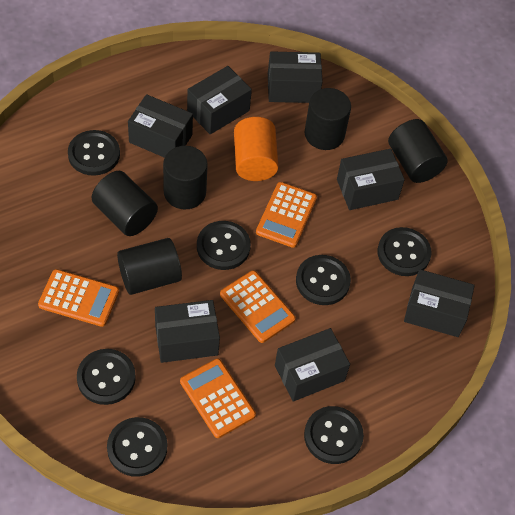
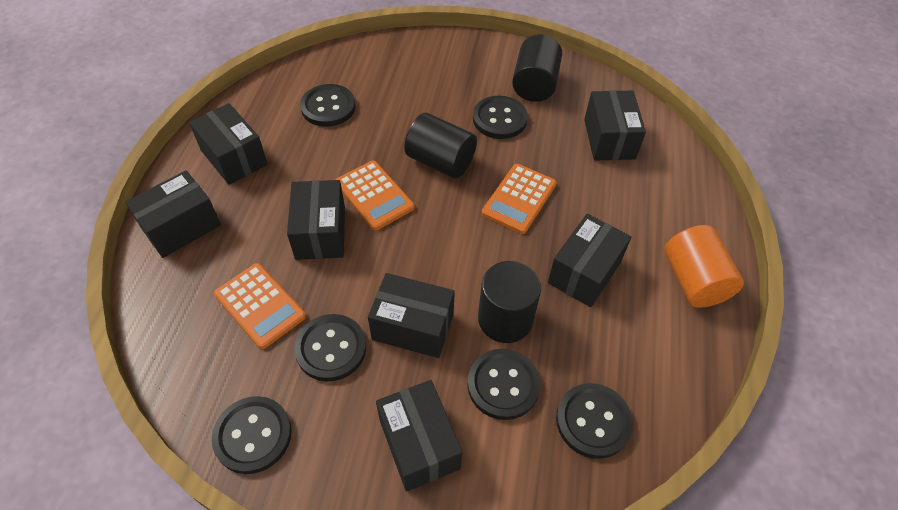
black button: 7 -> 6
black cylinder: 5 -> 3
orange calculator: 4 -> 3

